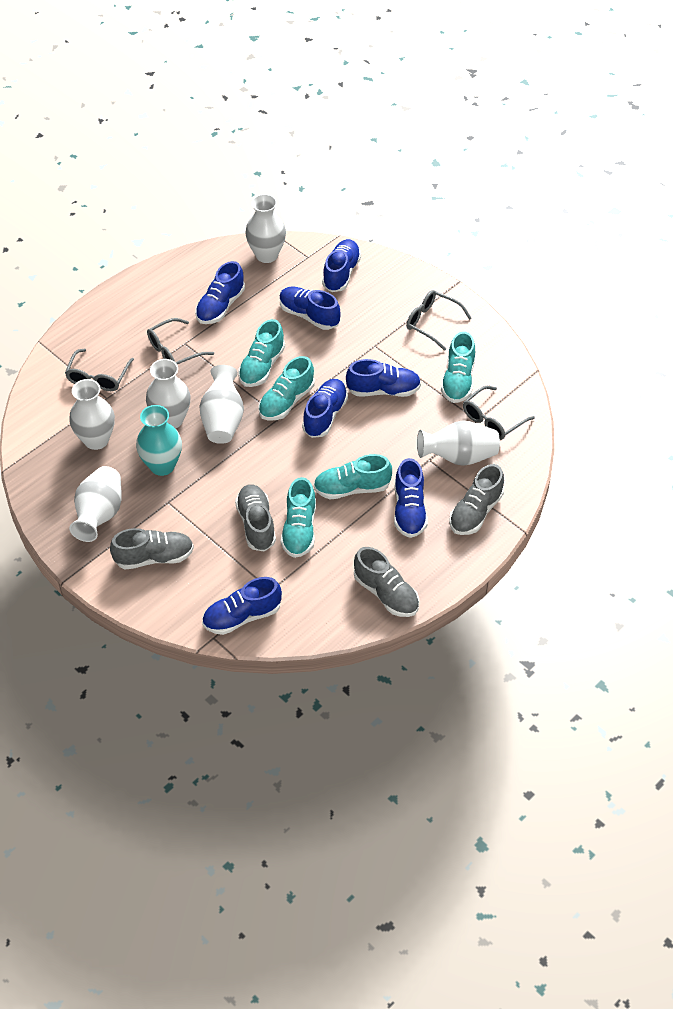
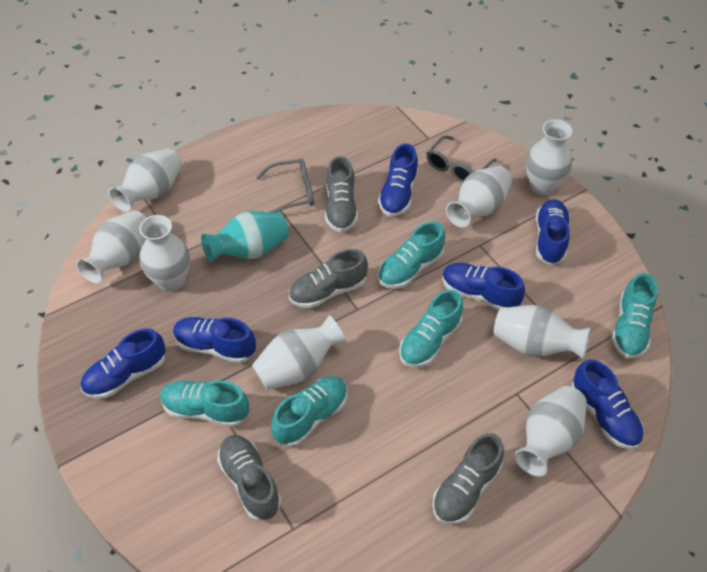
blue shoe: 7 -> 6
grey glasses: 4 -> 2
white vase: 6 -> 8

